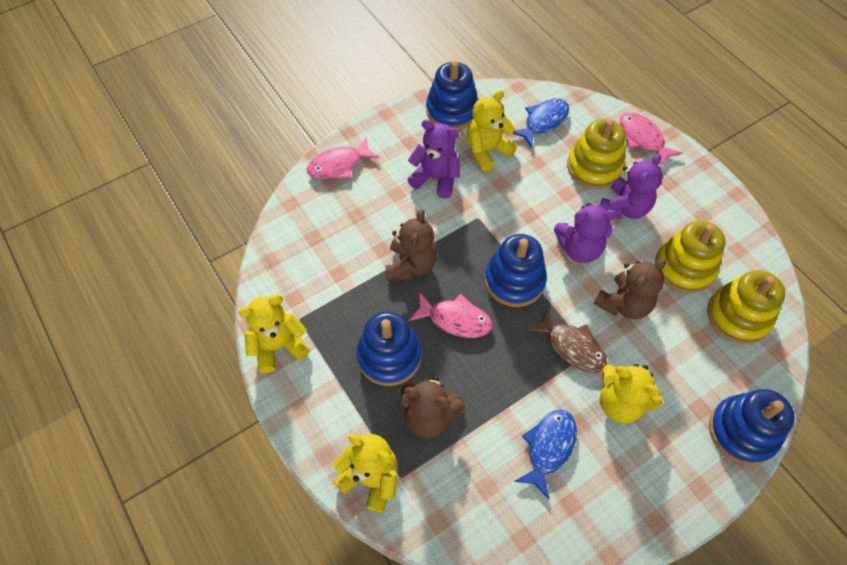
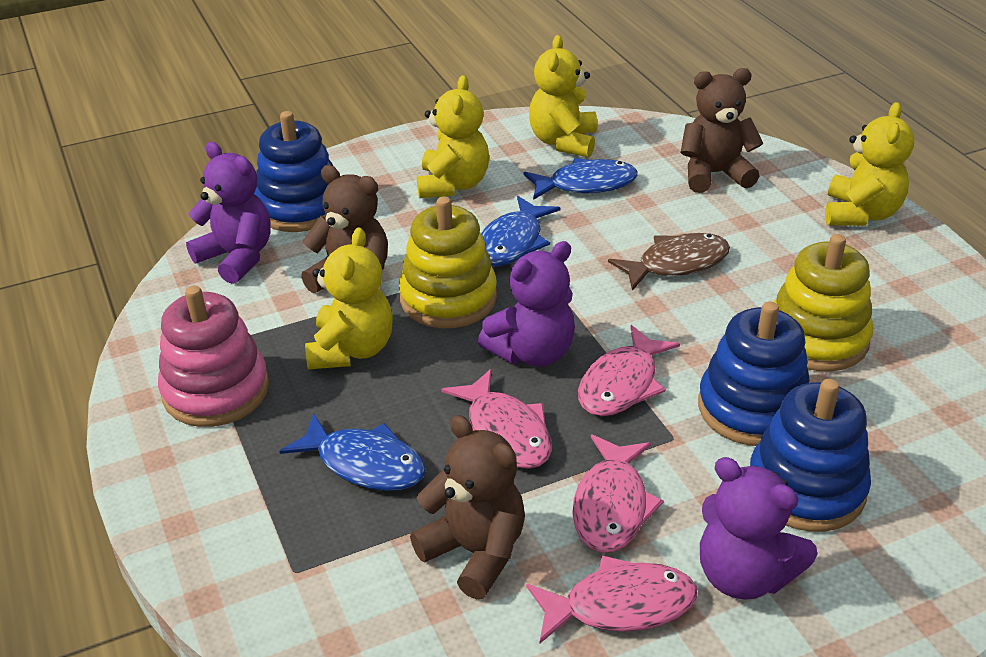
blue fish: 2 -> 3
blue stacking toy: 4 -> 3
pink fish: 3 -> 4
pink stacking toy: 0 -> 1
yellow stacking toy: 3 -> 2

